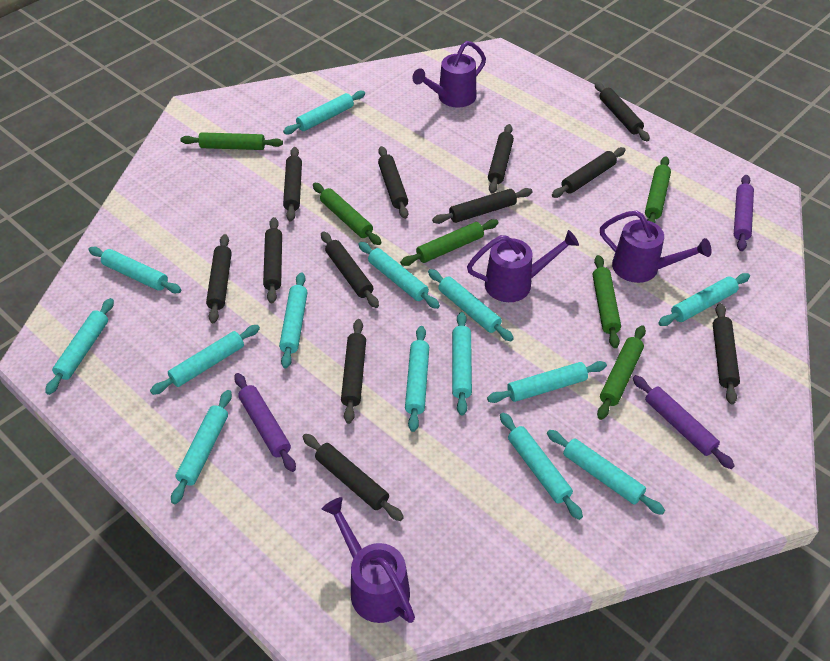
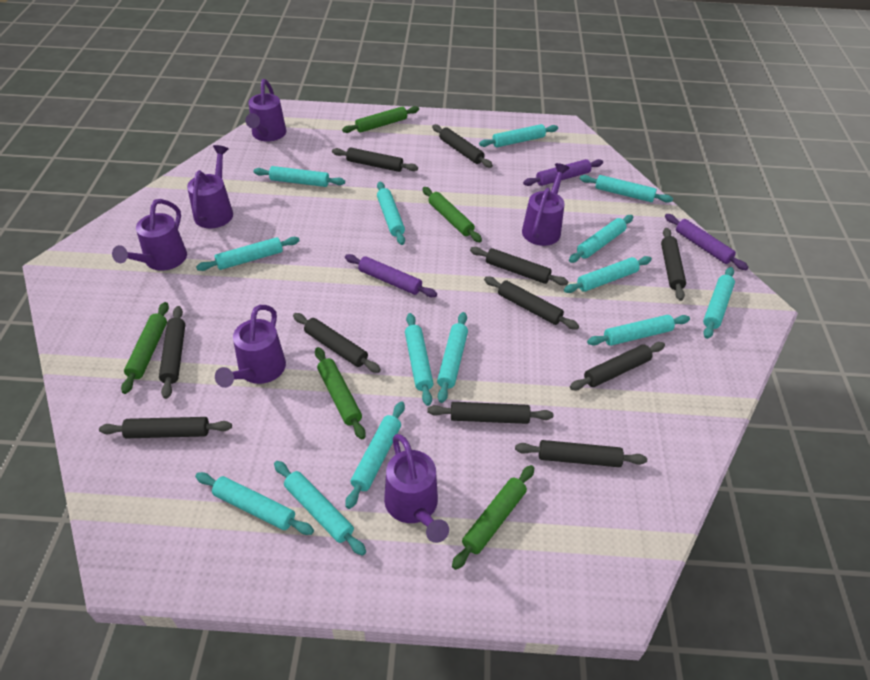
black rolling pin: 12 -> 11
green rolling pin: 6 -> 5
purple watering can: 4 -> 6

